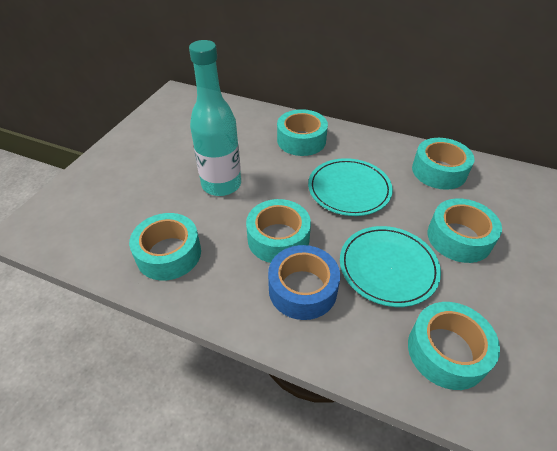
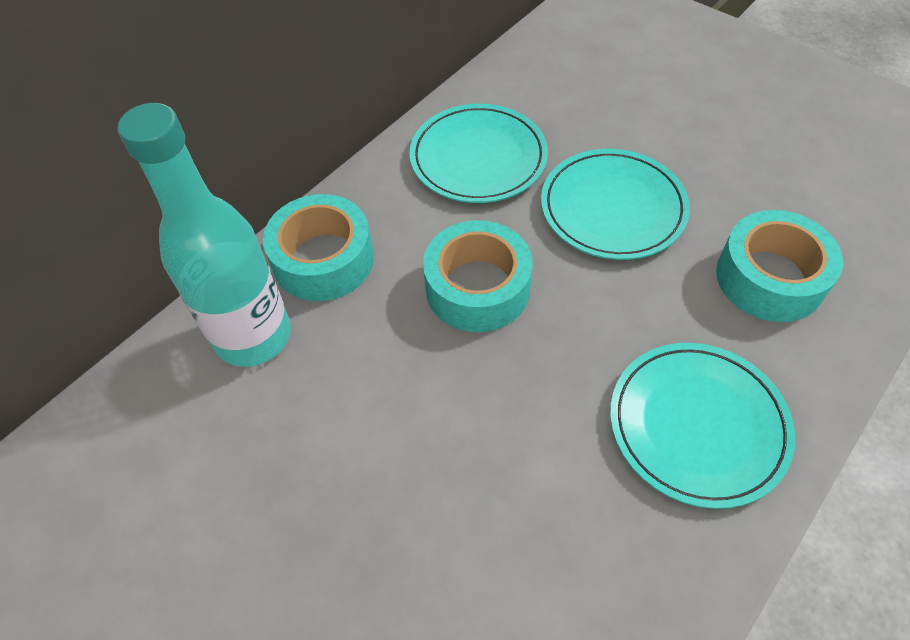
blue tape: 1 -> 0
turquoise plate: 2 -> 3
turquoise tape: 6 -> 3

